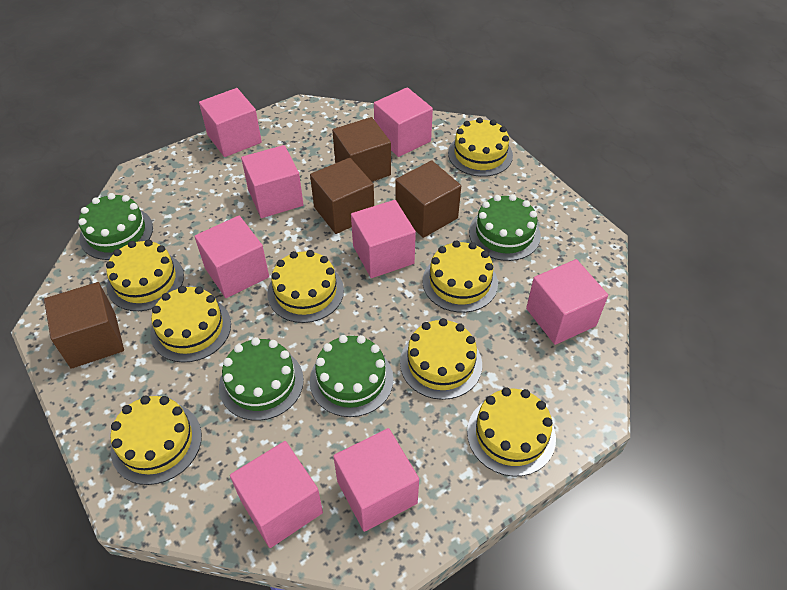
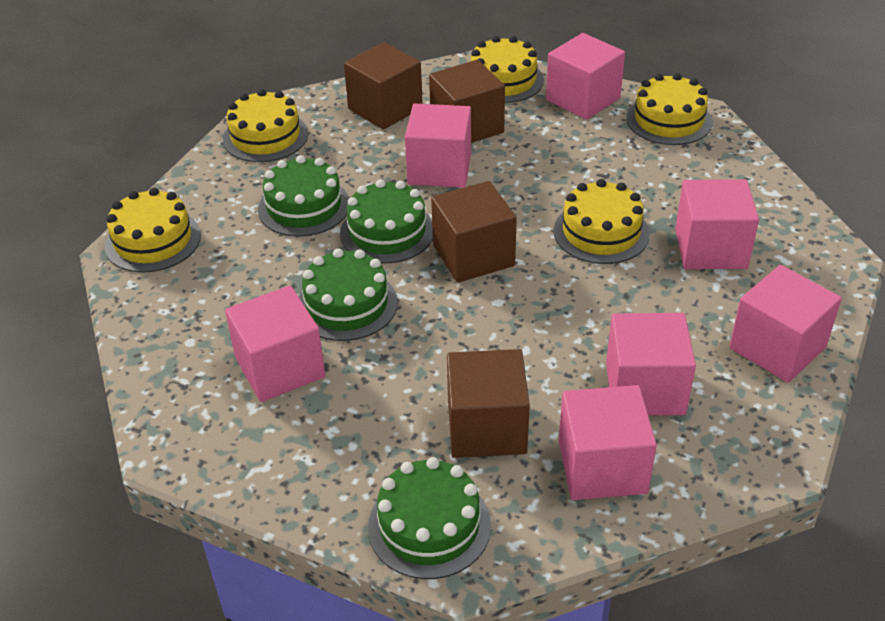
pink cube: 8 -> 7
yellow cake: 8 -> 5

